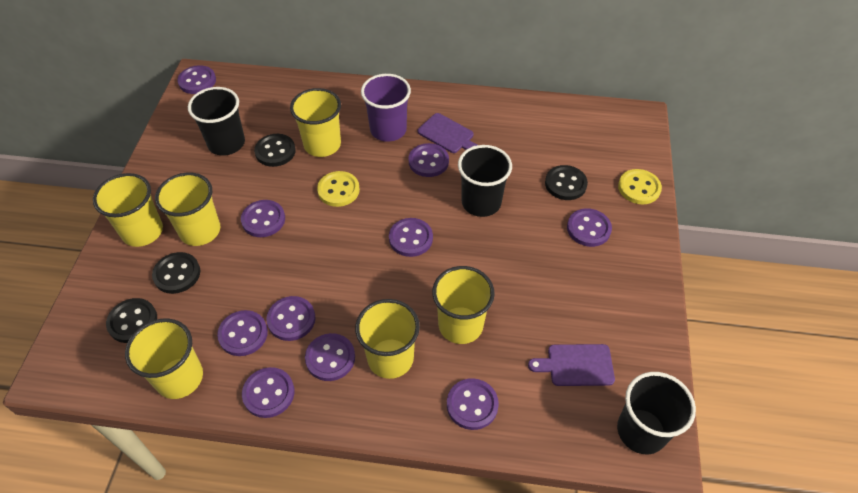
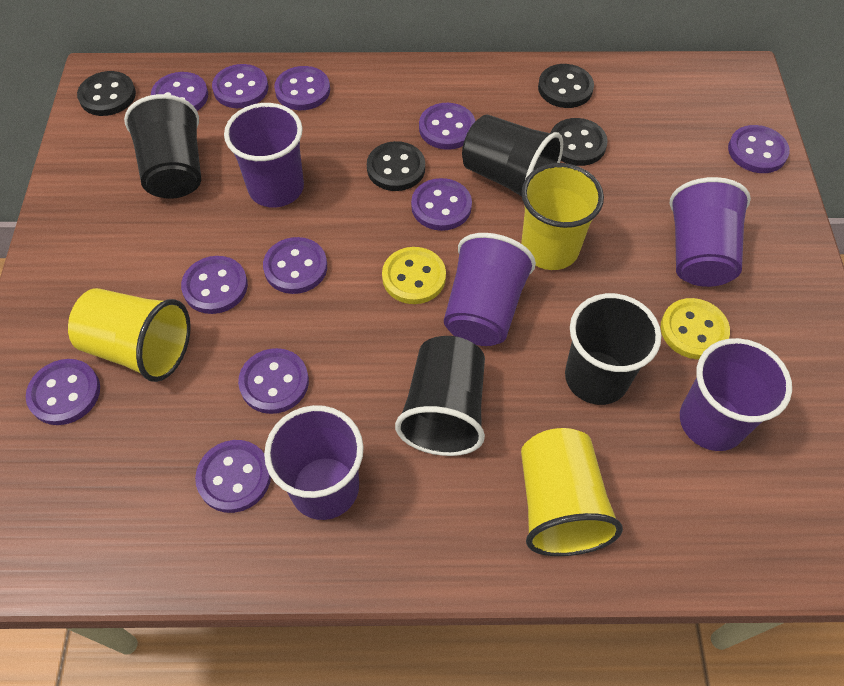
black cup: 3 -> 4
purple button: 10 -> 11
purple cup: 1 -> 5
purple cutting board: 2 -> 0
yellow cup: 6 -> 3

